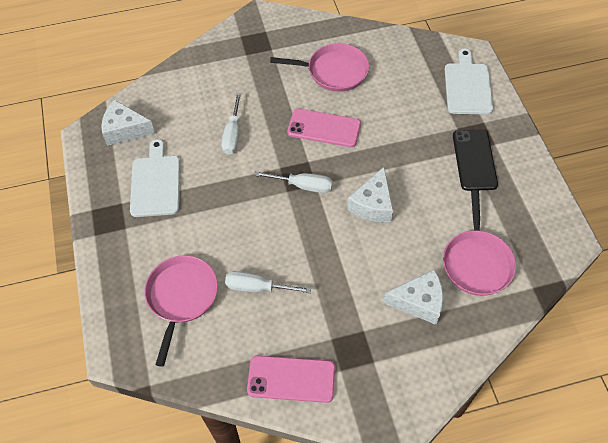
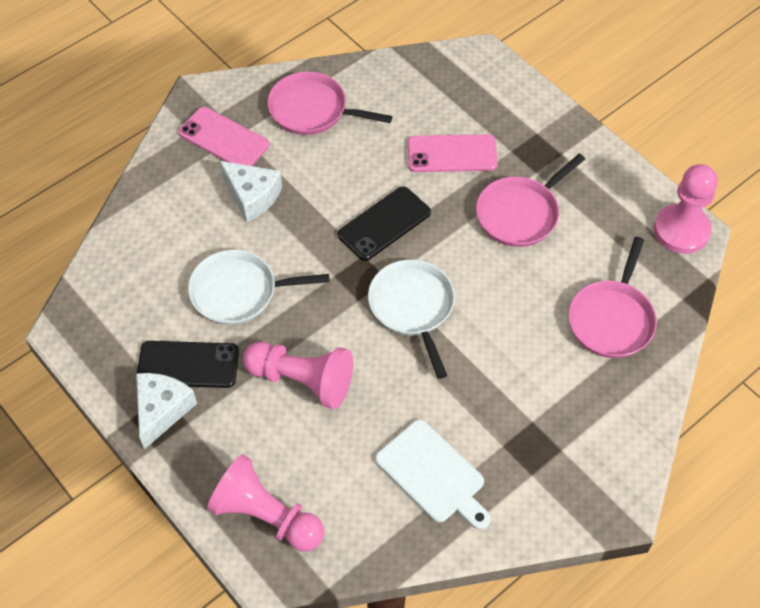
black phone: 1 -> 2
pink pawn: 0 -> 3
white cheese: 3 -> 2
white cutting board: 2 -> 1
white pan: 0 -> 2
white screwdriver: 3 -> 0

